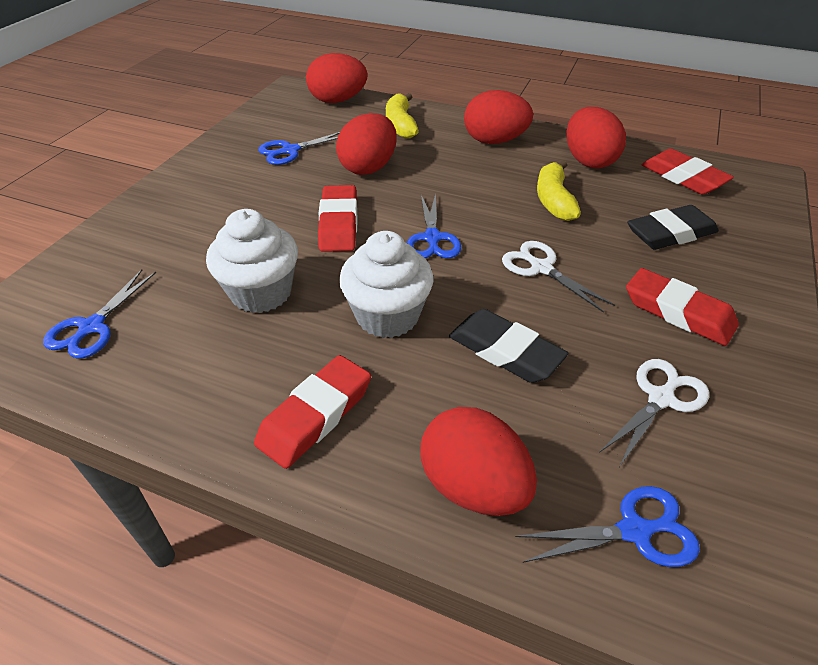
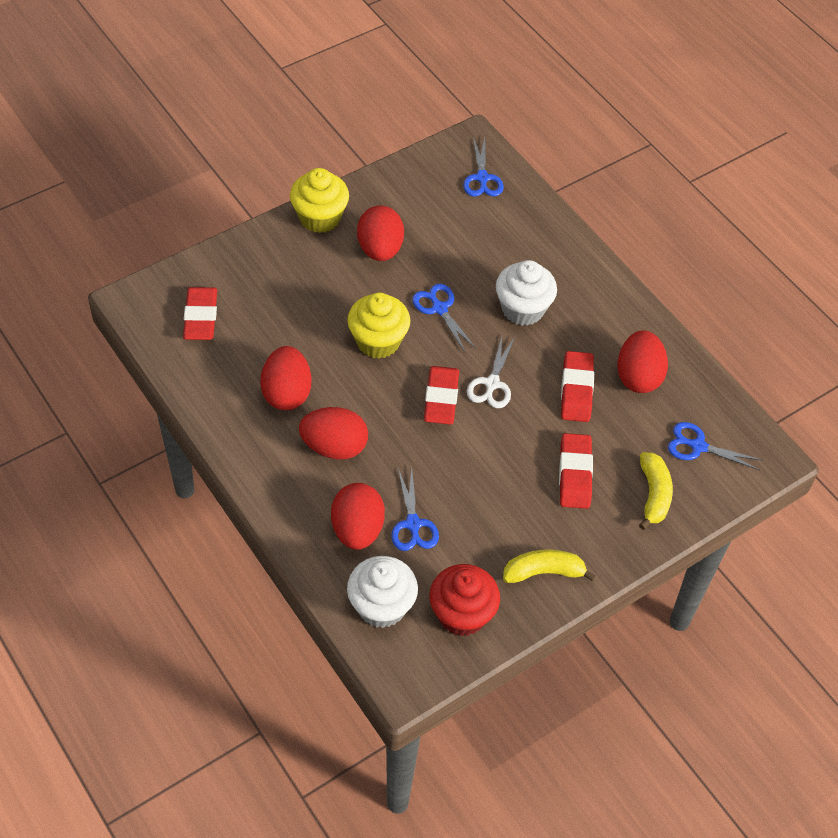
black eraser: 2 -> 0
red cupcake: 0 -> 1
white scissors: 2 -> 1
yellow cupcake: 0 -> 2

